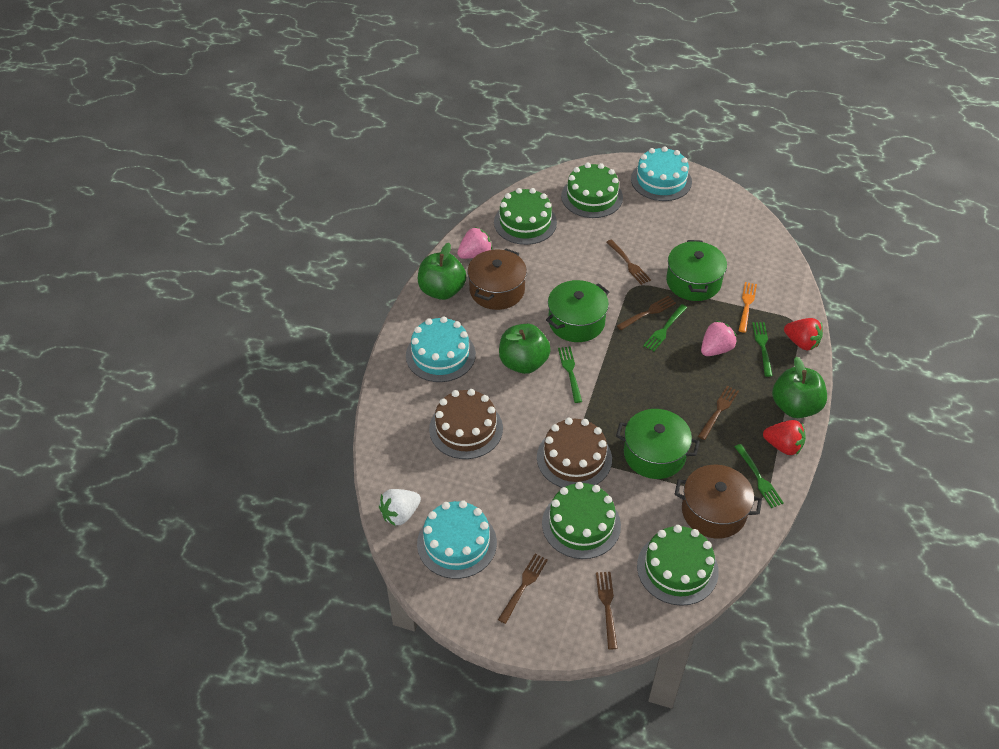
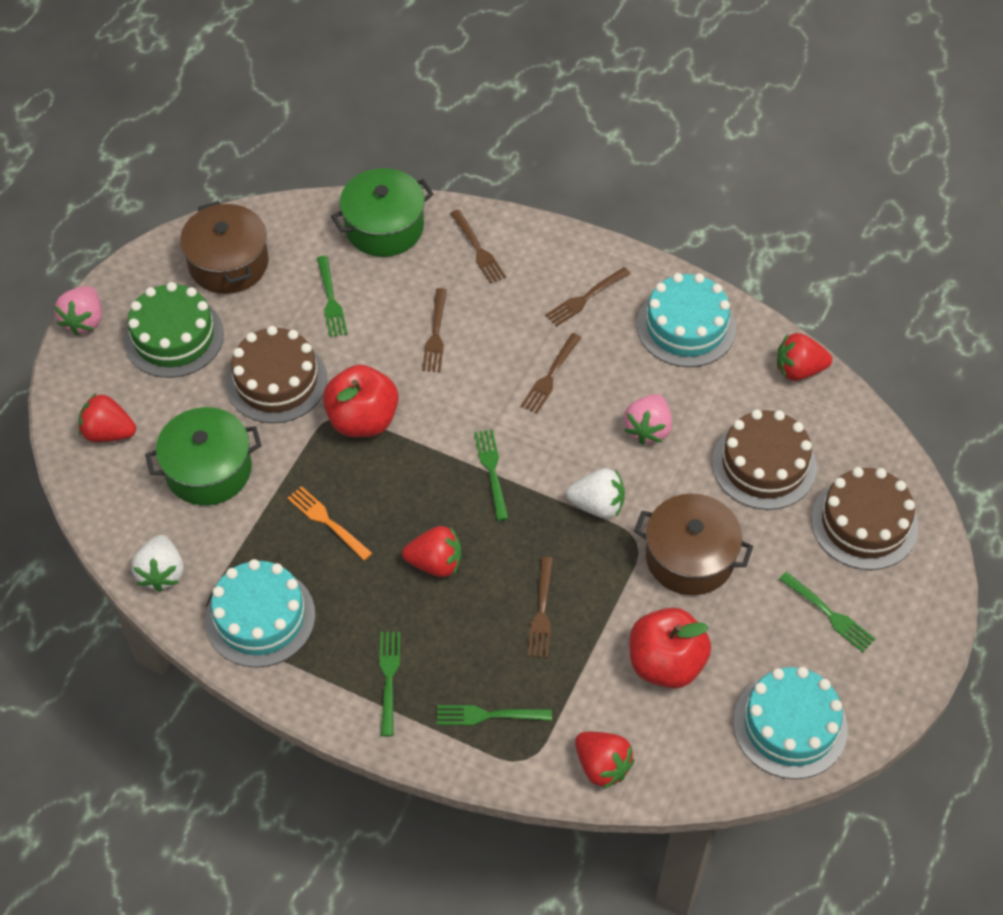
brown cake: 2 -> 3
green apple: 3 -> 0
green cake: 4 -> 1
green fork: 4 -> 5
green pot: 3 -> 2
red apple: 0 -> 2
red strawberry: 2 -> 4
white strawberry: 1 -> 2

